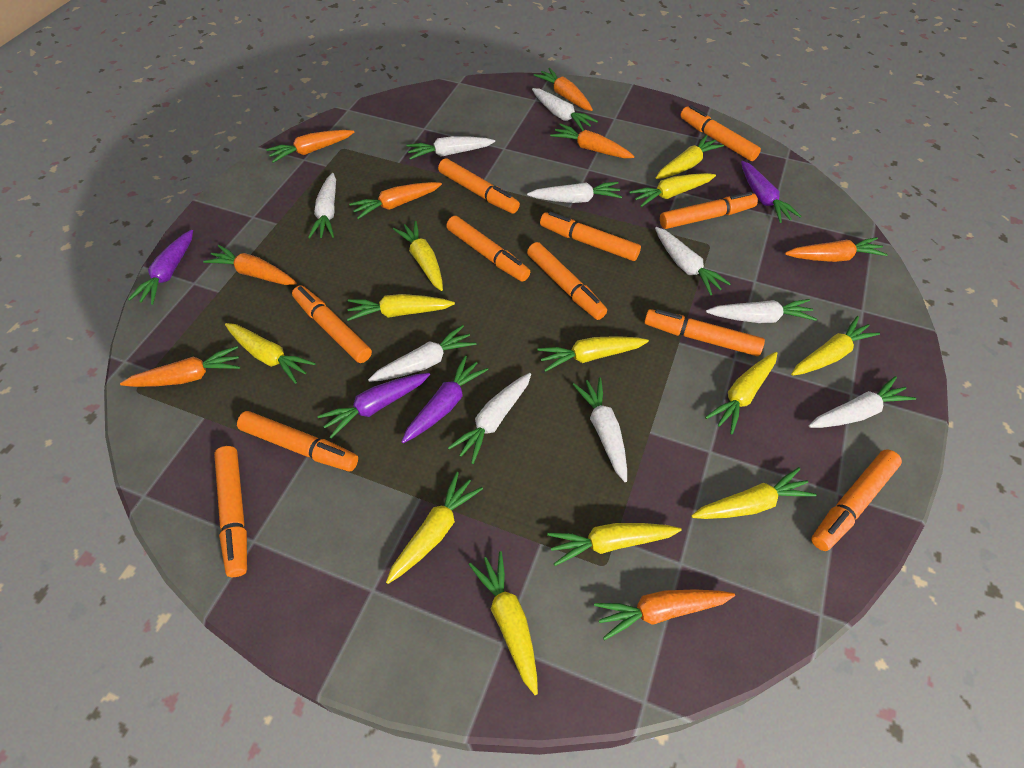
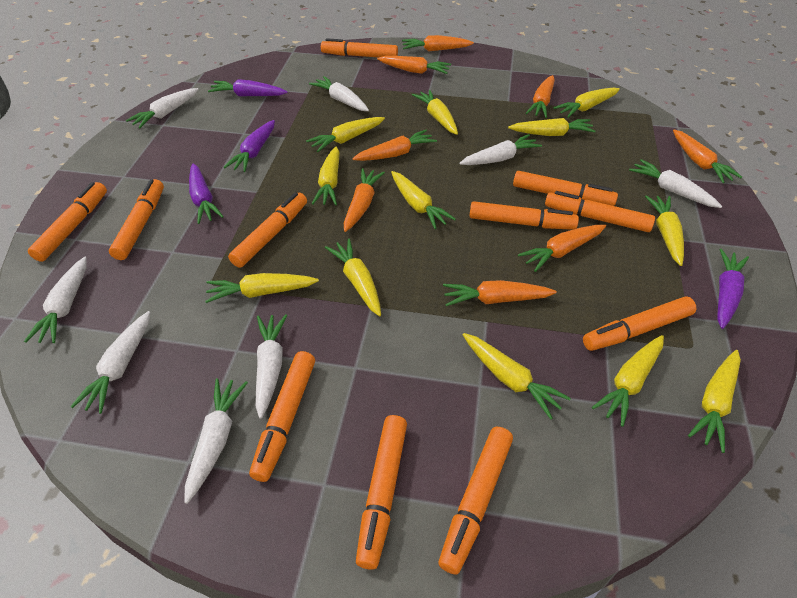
white carrot: 10 -> 8

